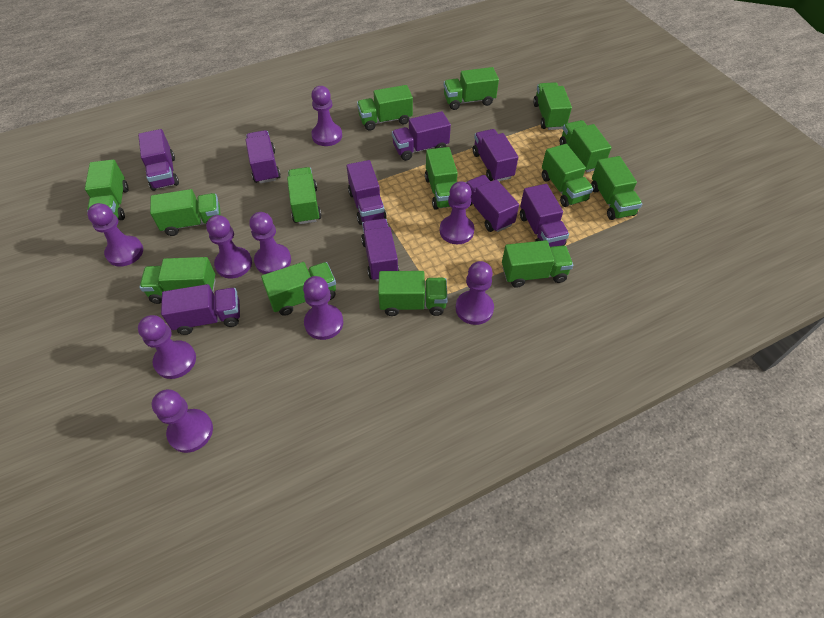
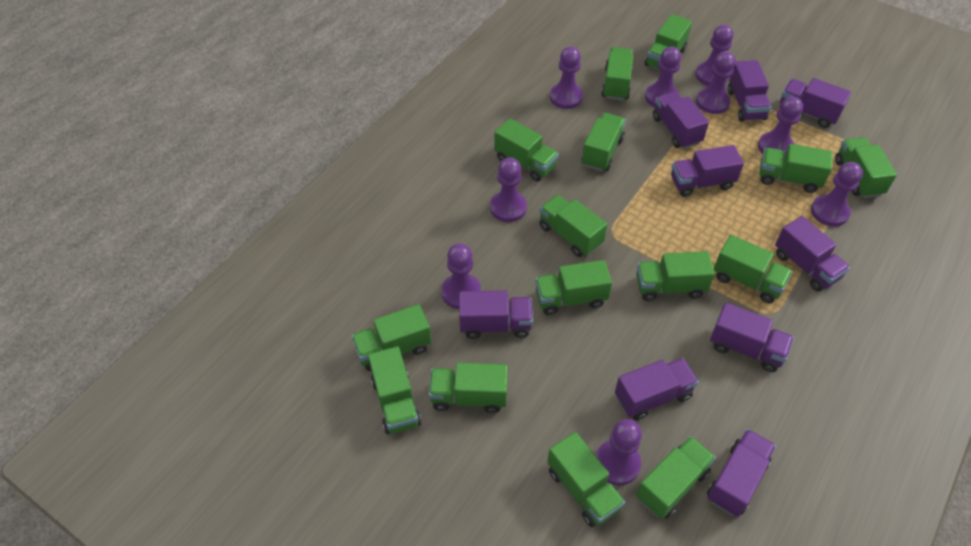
green truck: 14 -> 15

